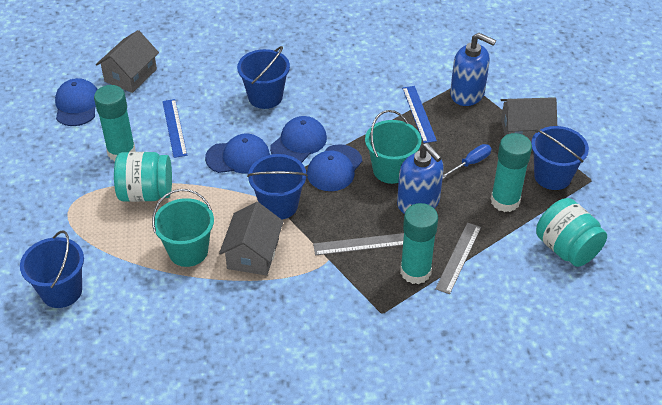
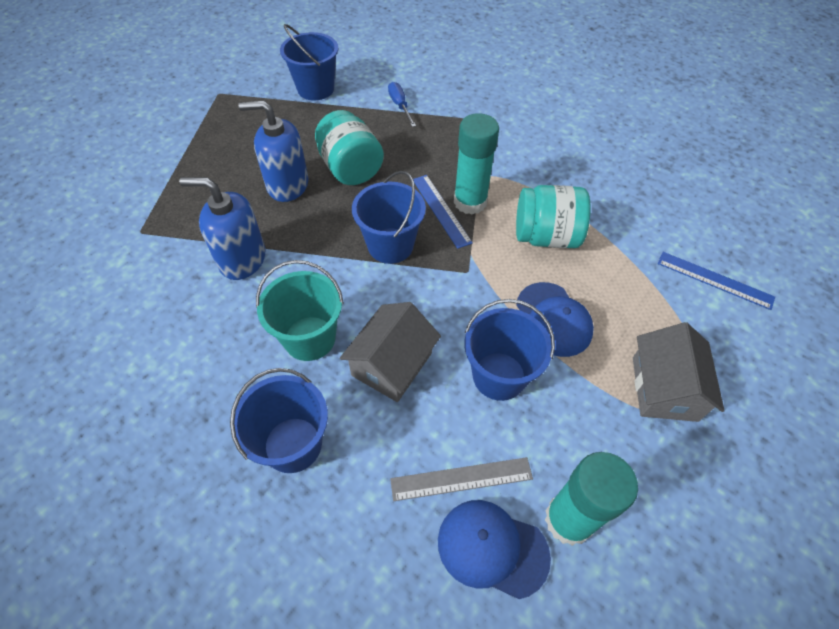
blue cap: 4 -> 2
grey house: 3 -> 2
grey ruler: 2 -> 1
turquoise bucket: 2 -> 1
turquoise glue stick: 3 -> 2

